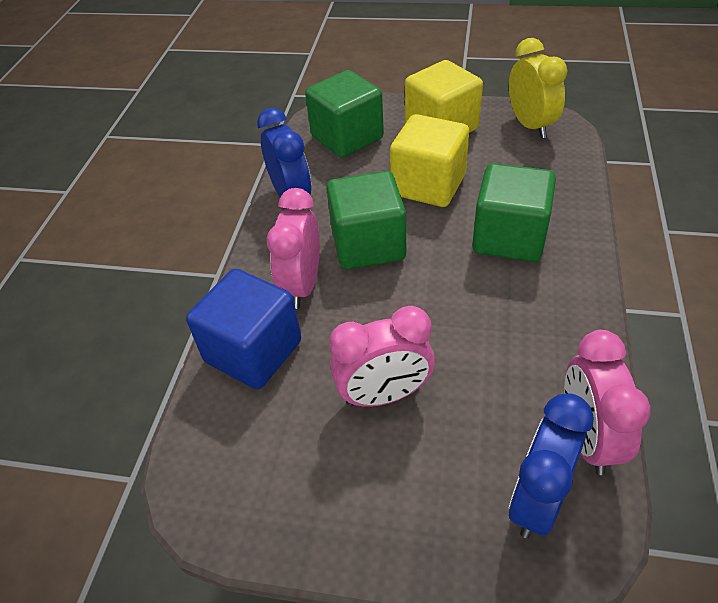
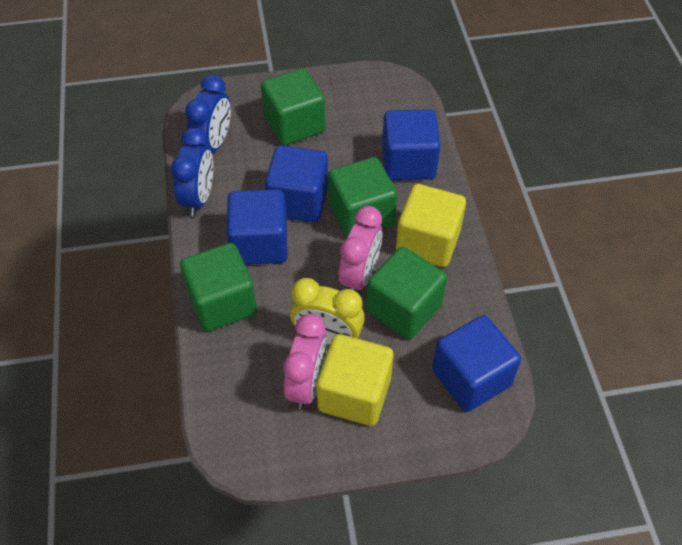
blue cube: 1 -> 4
green cube: 3 -> 4
pink clock: 3 -> 2

